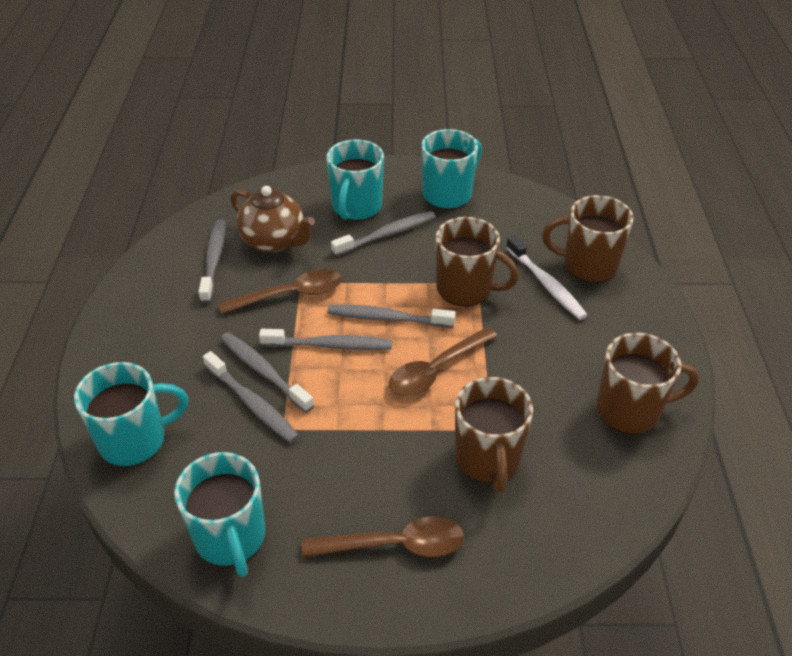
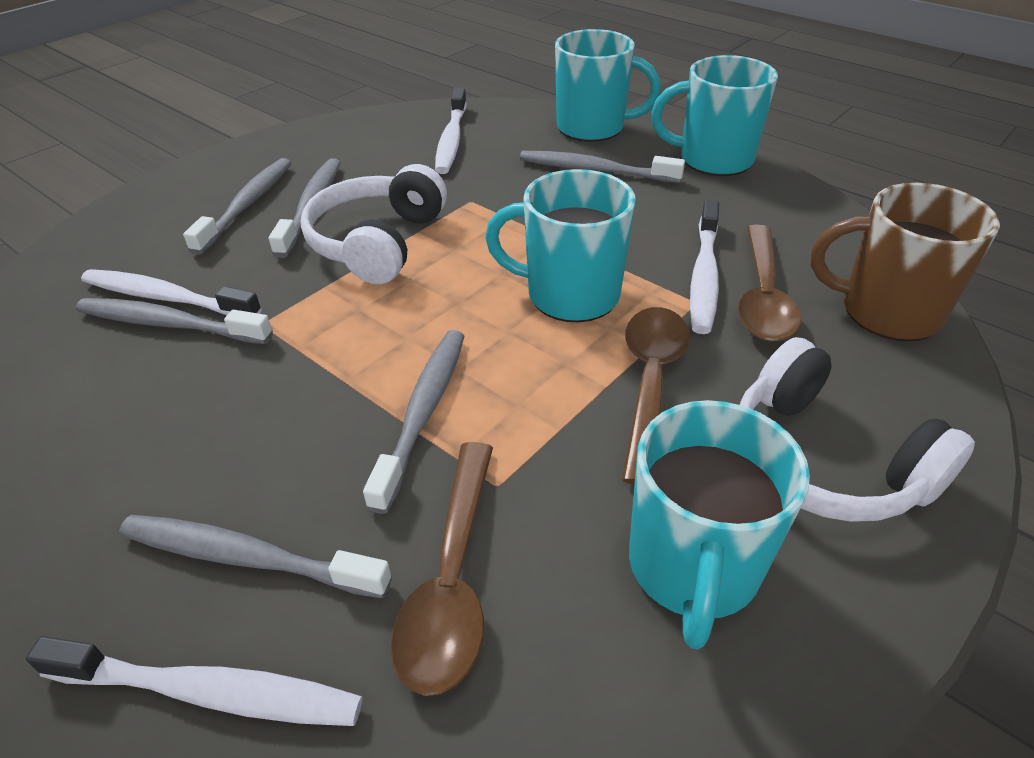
brown mug: 4 -> 1
brown teapot: 1 -> 0
white headphones: 0 -> 2
white toothbrush: 1 -> 4

